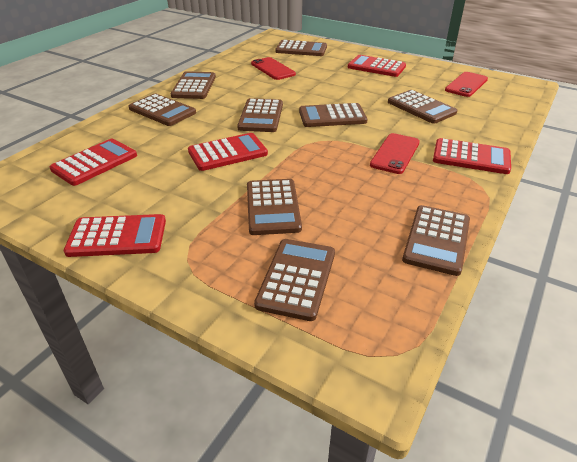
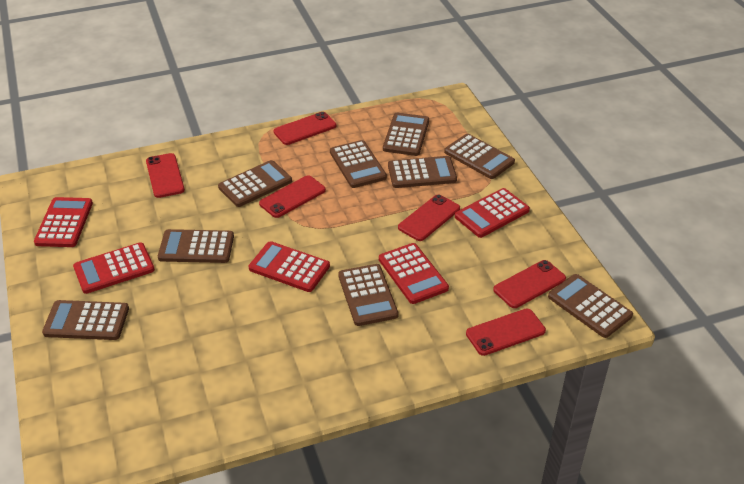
red phone: 3 -> 6

